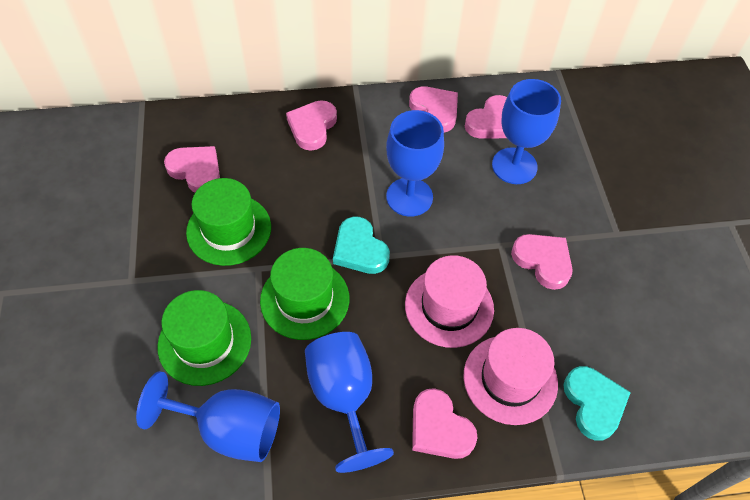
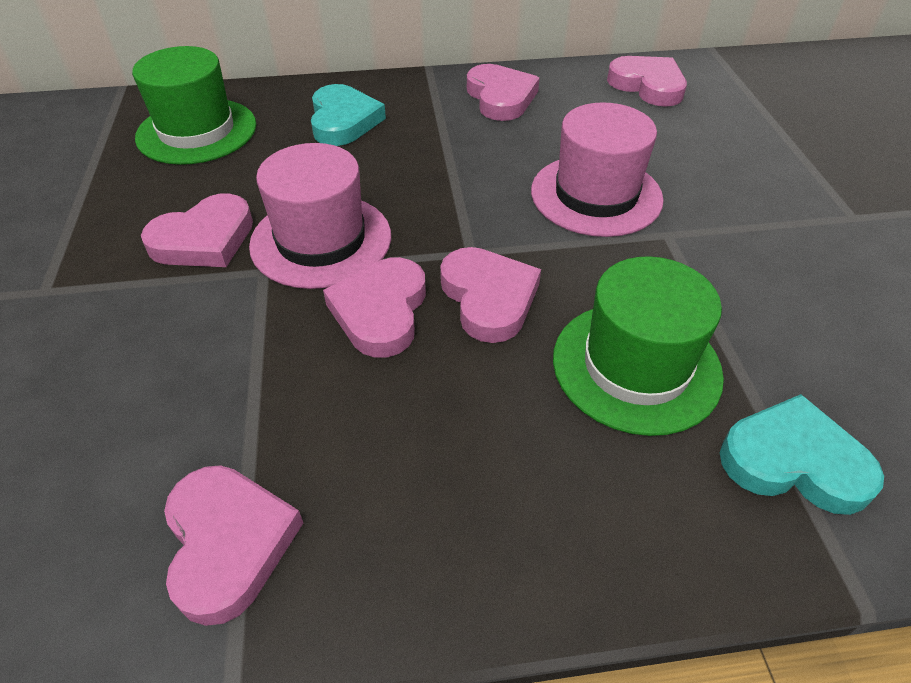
blue goblet: 4 -> 0
green hat: 3 -> 2

